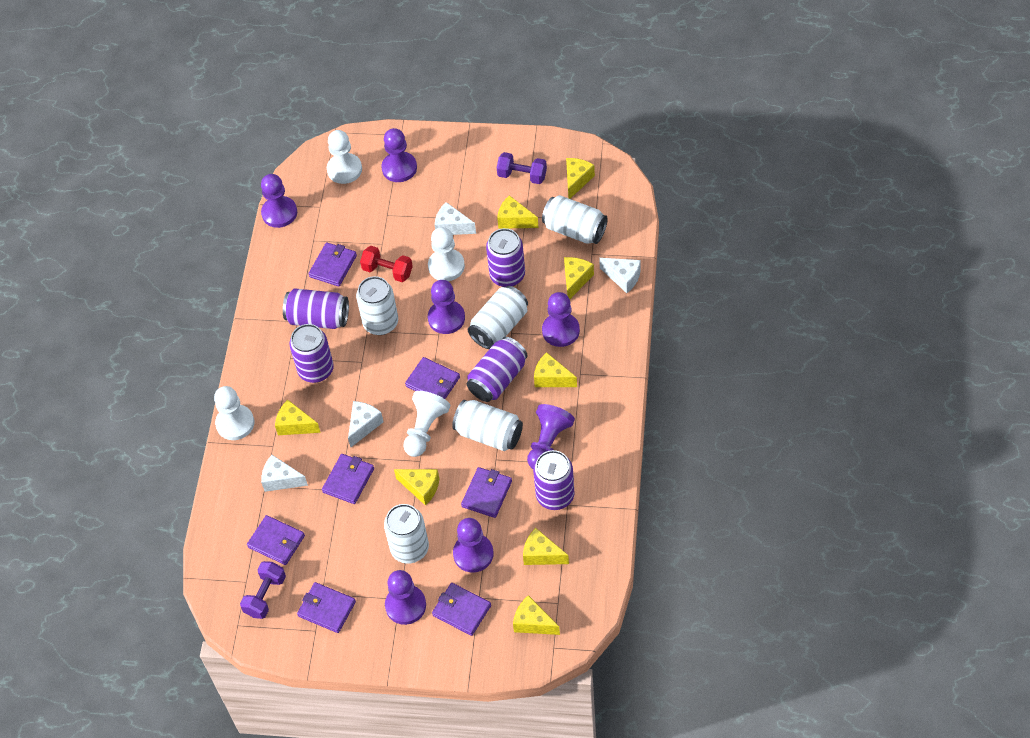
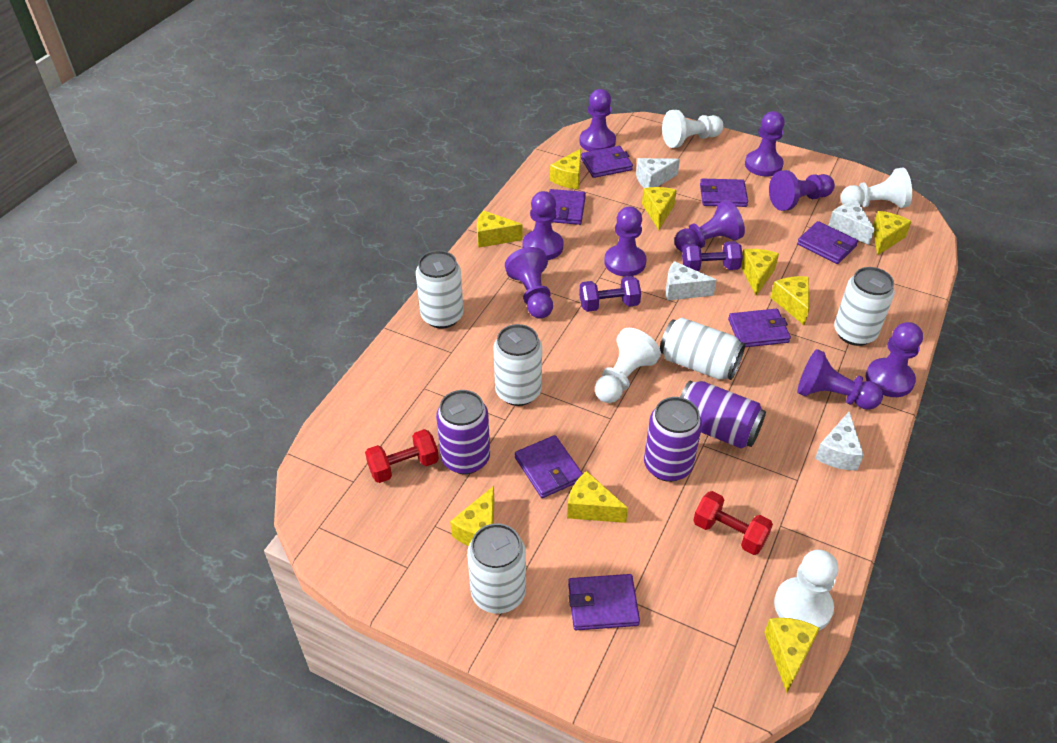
purple can: 5 -> 3
purple pawn: 7 -> 9
red dumbbell: 1 -> 2
yellow cheese: 8 -> 9

